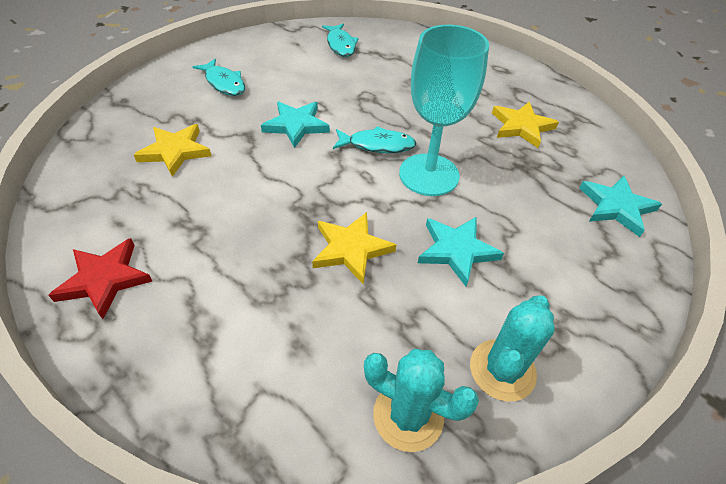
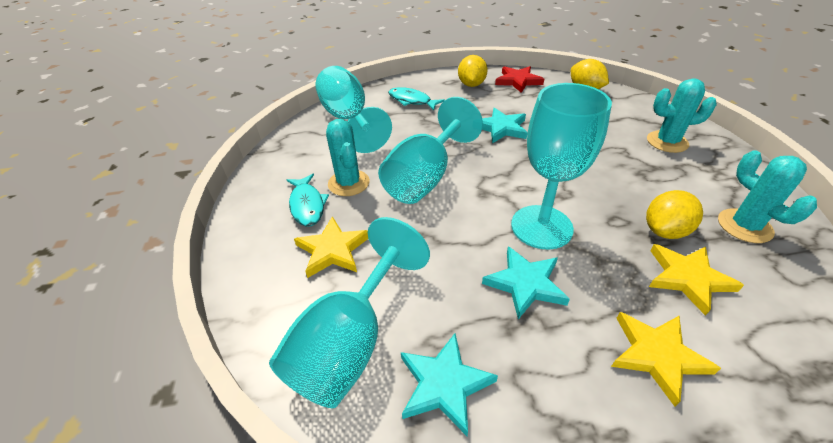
turquoise cactus: 2 -> 3
turquoise fish: 3 -> 2
turquoise goblet: 1 -> 4
yellow lemon: 0 -> 3

